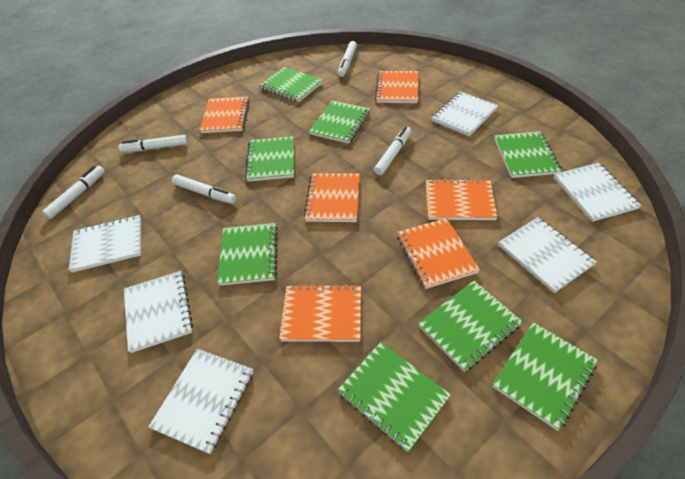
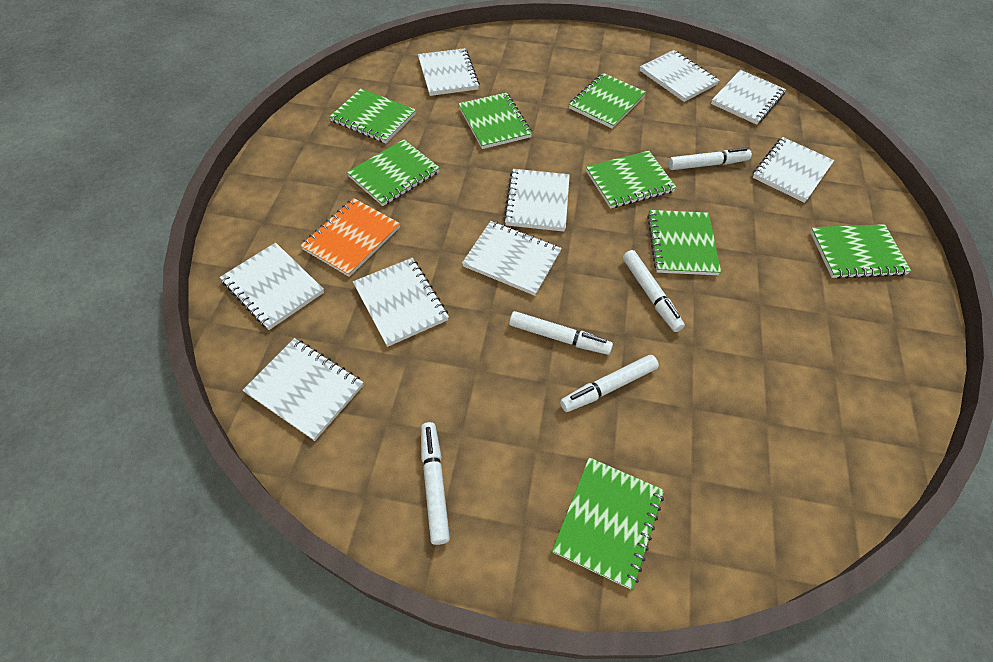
orange notebook: 6 -> 1
white notebook: 6 -> 9

